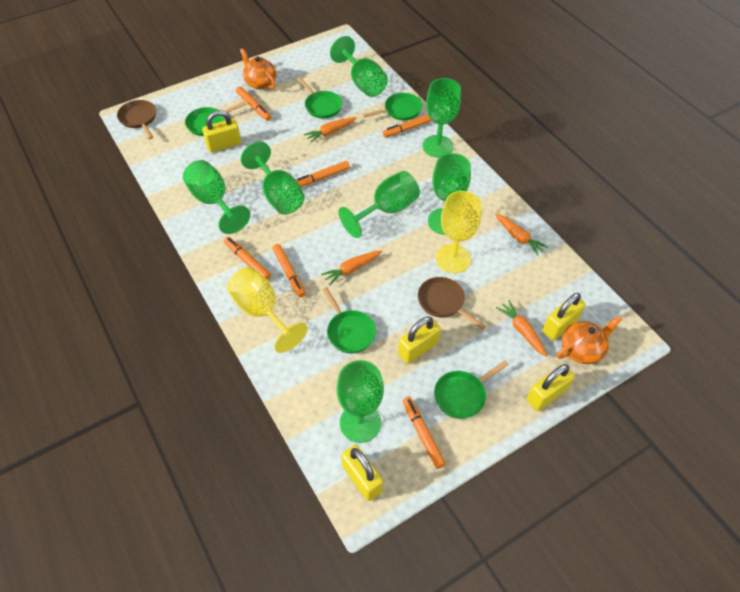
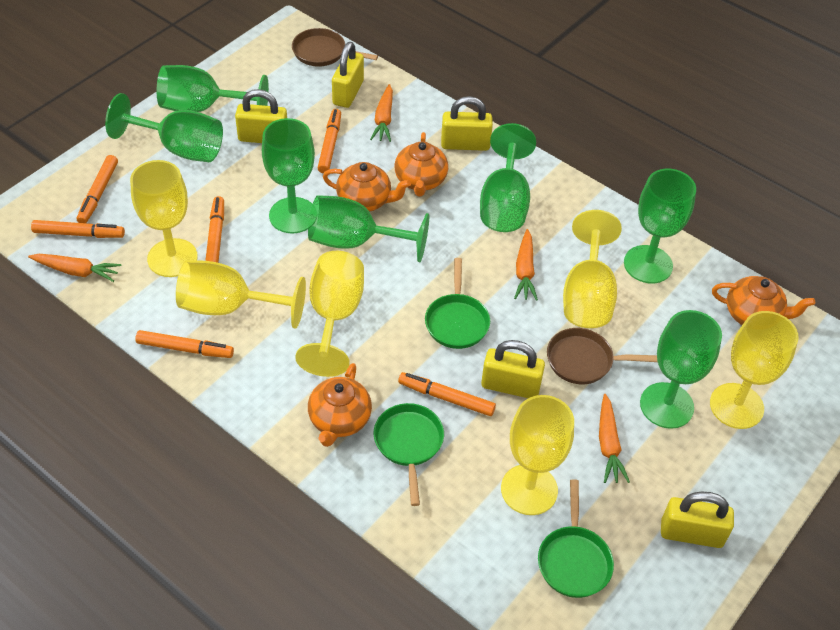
green pan: 5 -> 3
orange teapot: 2 -> 4
yellow goblet: 2 -> 6

